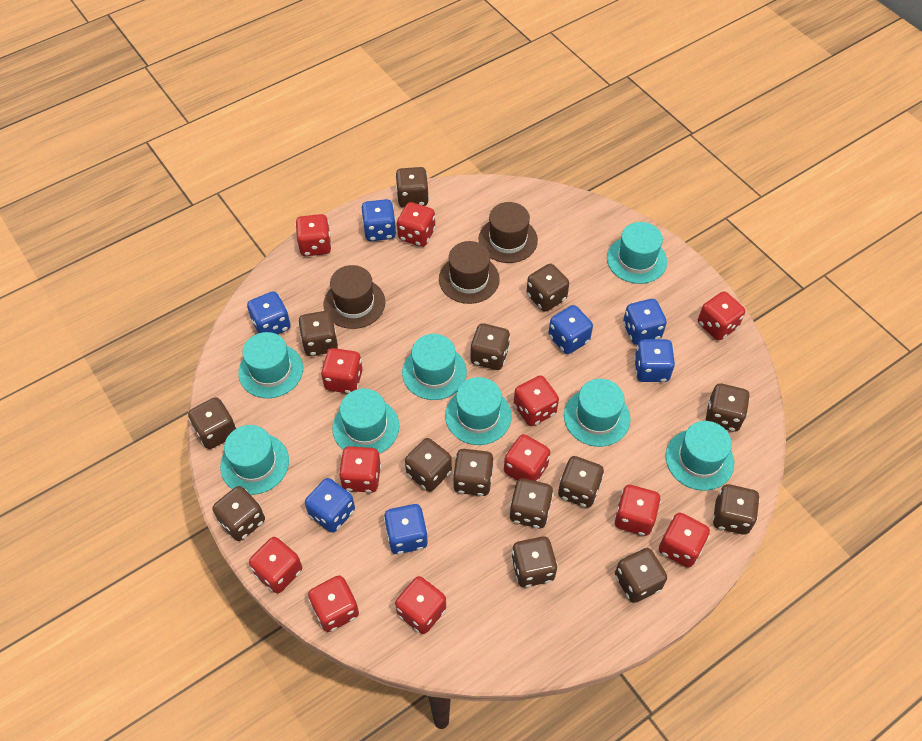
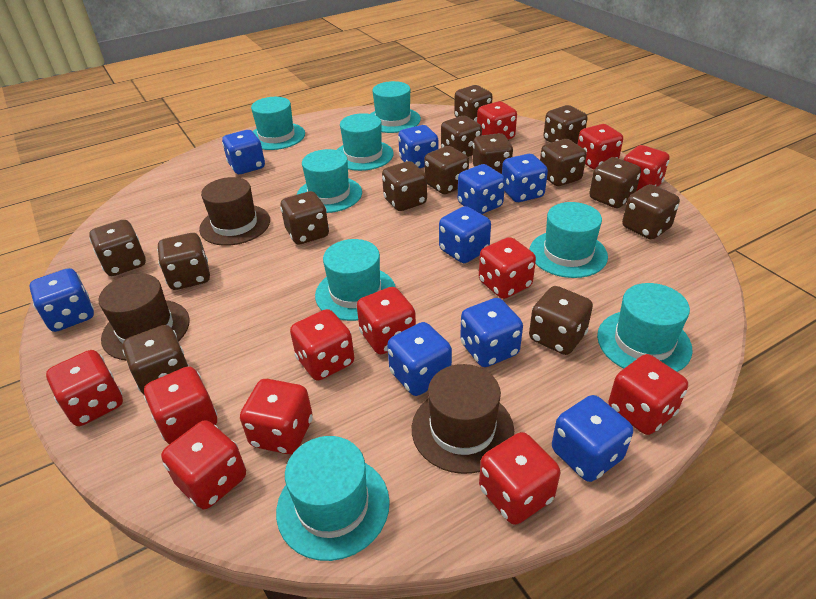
blue dice: 7 -> 9

